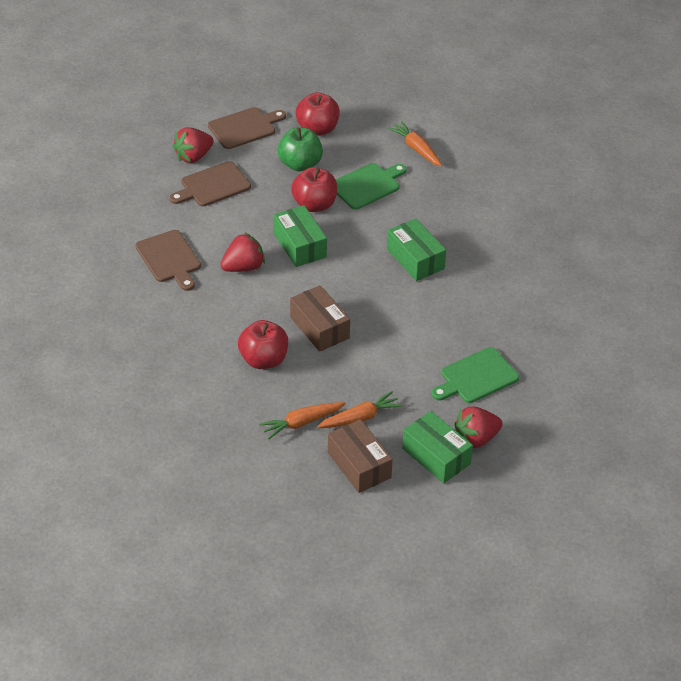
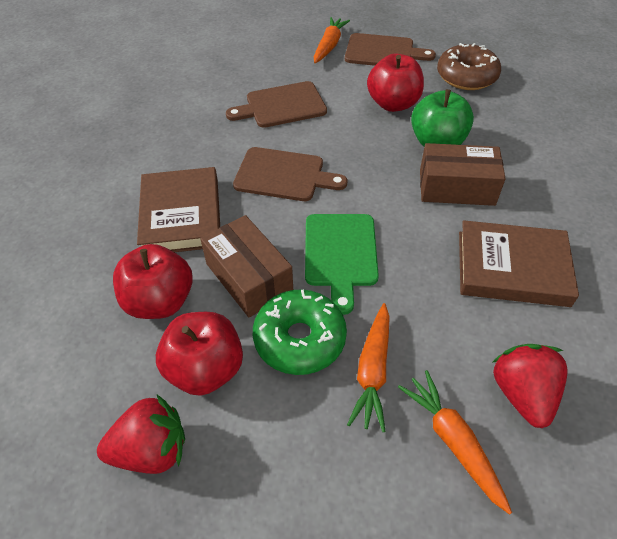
brown book: 0 -> 2
brown donut: 0 -> 1
green box: 3 -> 0
green cutting board: 2 -> 1
green donut: 0 -> 1
red strawberry: 3 -> 2

